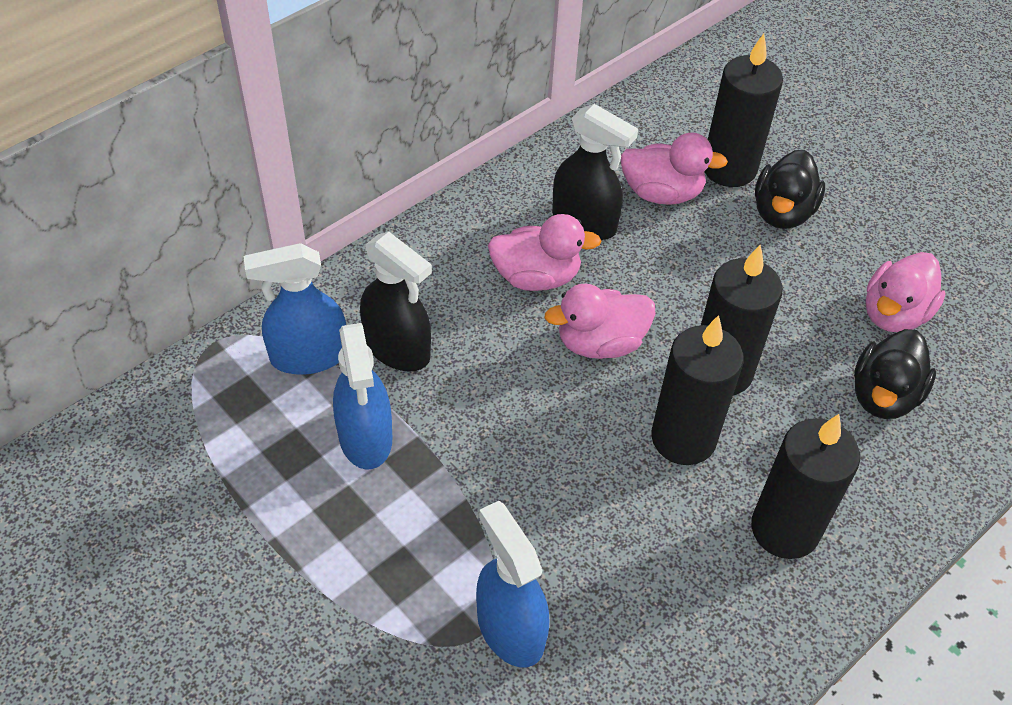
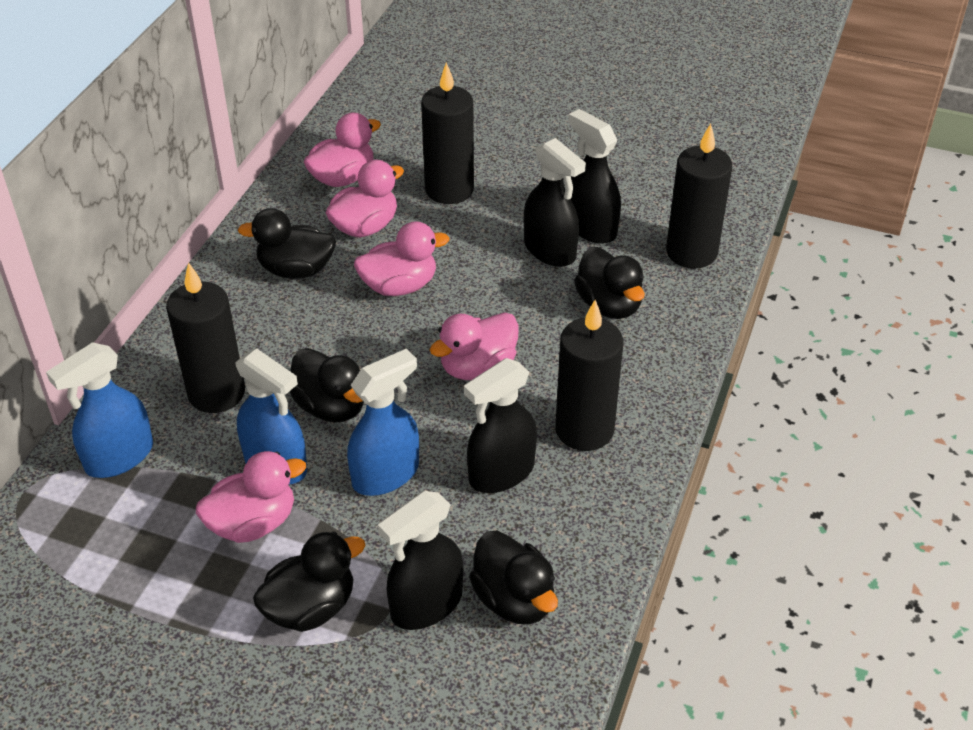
black duck: 2 -> 5
black spray bottle: 2 -> 4
pink duck: 4 -> 5

